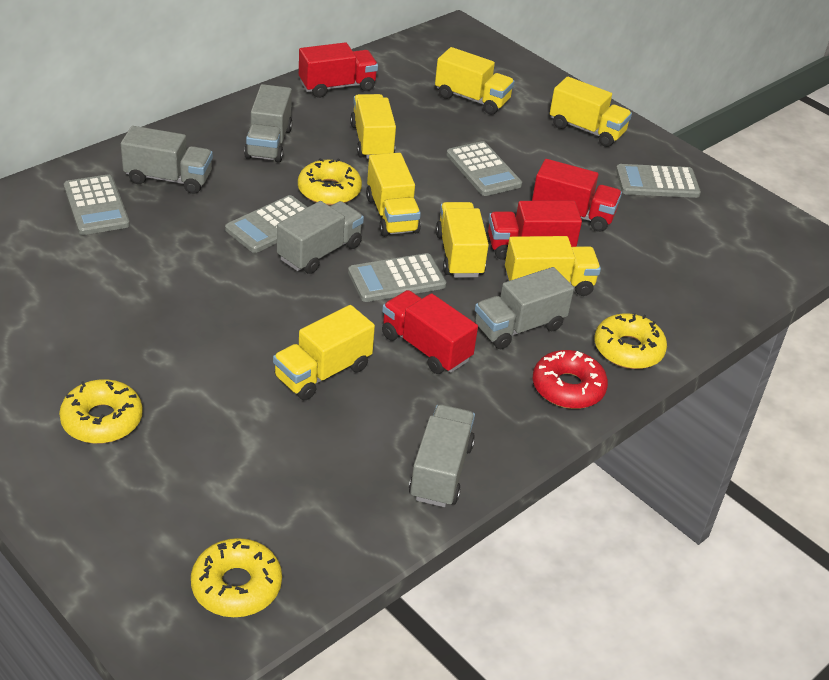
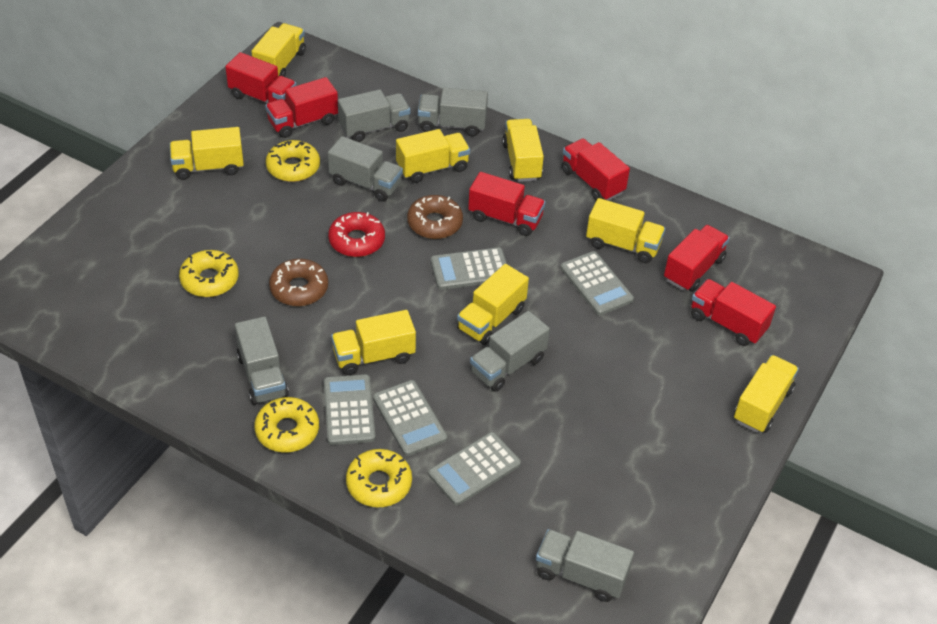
brown donut: 0 -> 2
grey truck: 5 -> 6
red truck: 4 -> 6
yellow truck: 7 -> 8

